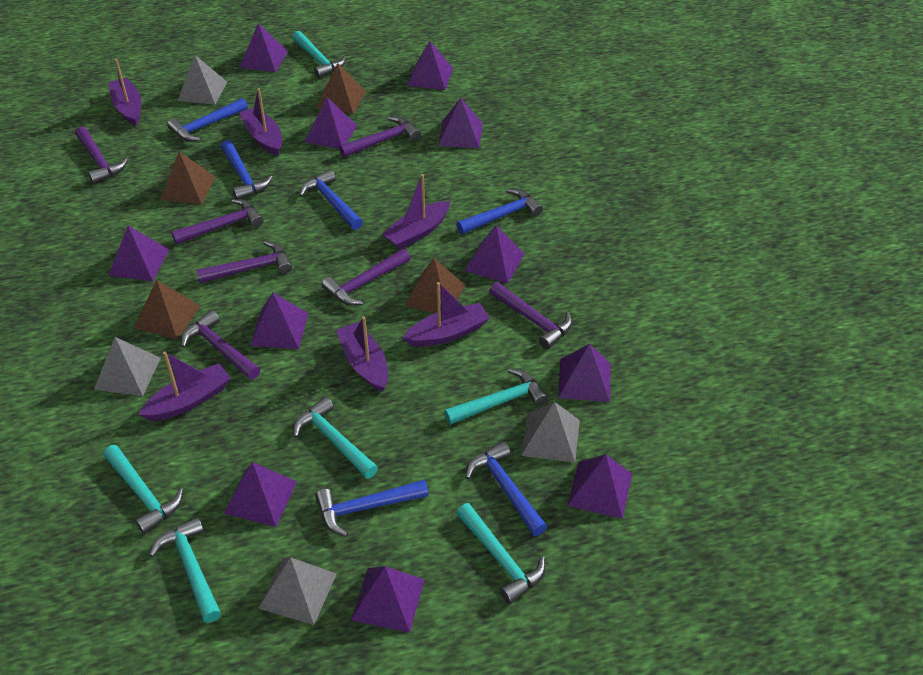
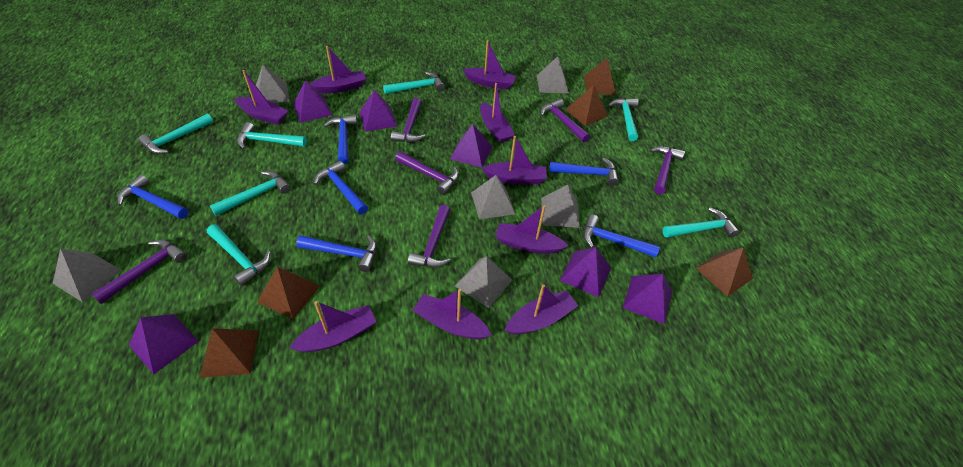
brown pyramid: 4 -> 5
grey pyramid: 4 -> 6
purple boat: 6 -> 9
purple hammer: 7 -> 6
purple pyramid: 11 -> 6
turquoise hammer: 6 -> 7

